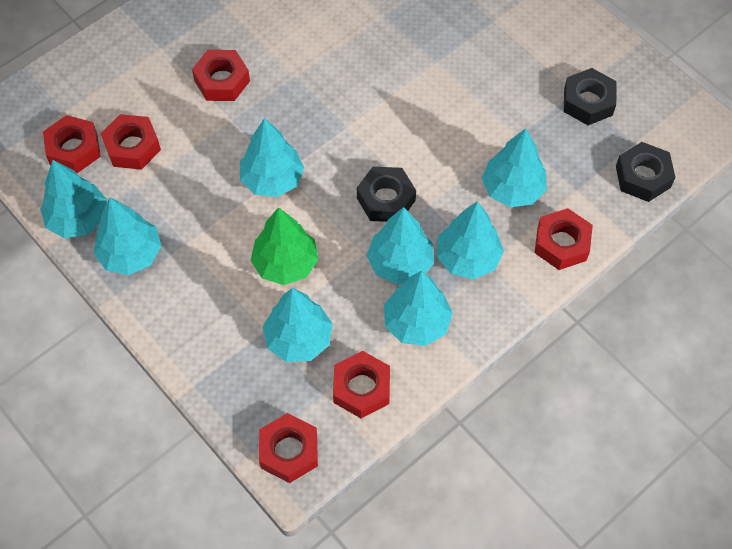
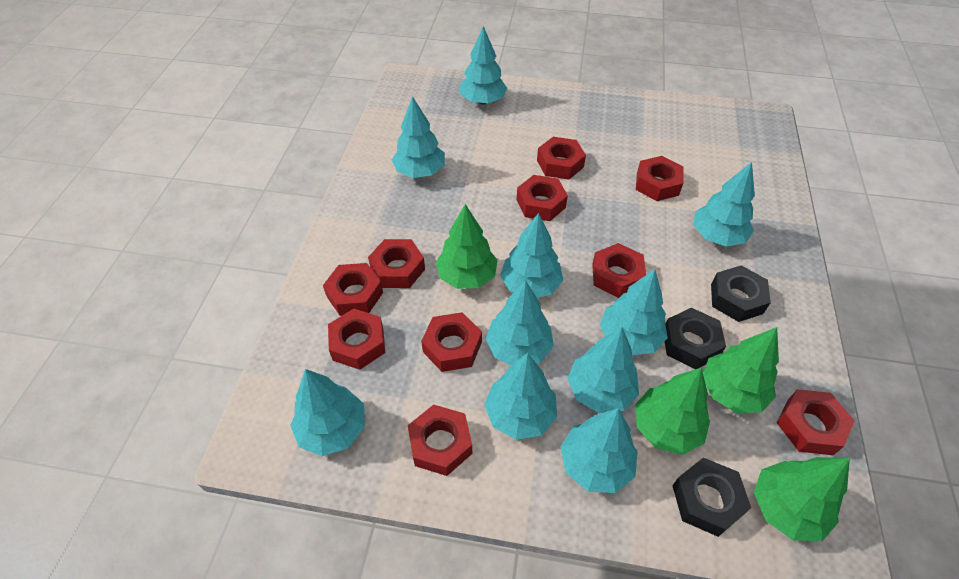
green tree: 1 -> 4
red nut: 6 -> 10
turquoise tree: 8 -> 10

